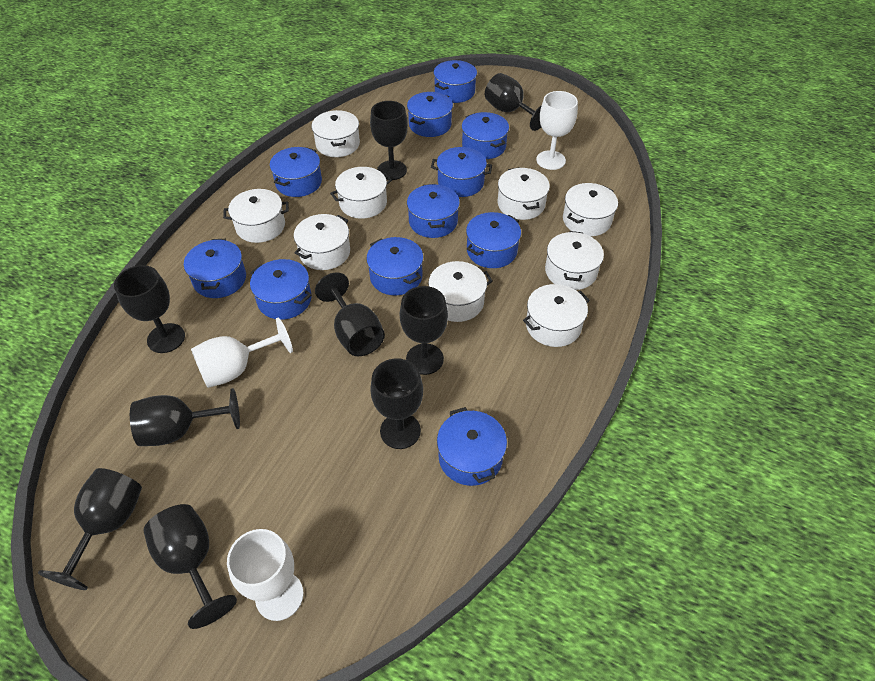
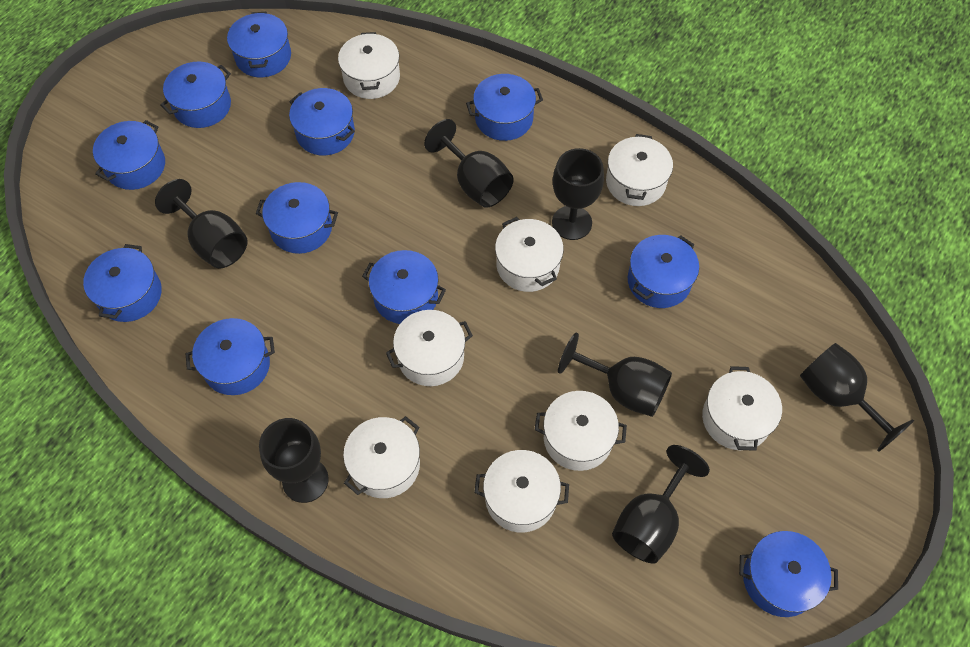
black goblet: 9 -> 7
white goblet: 3 -> 0
white pot: 9 -> 8

